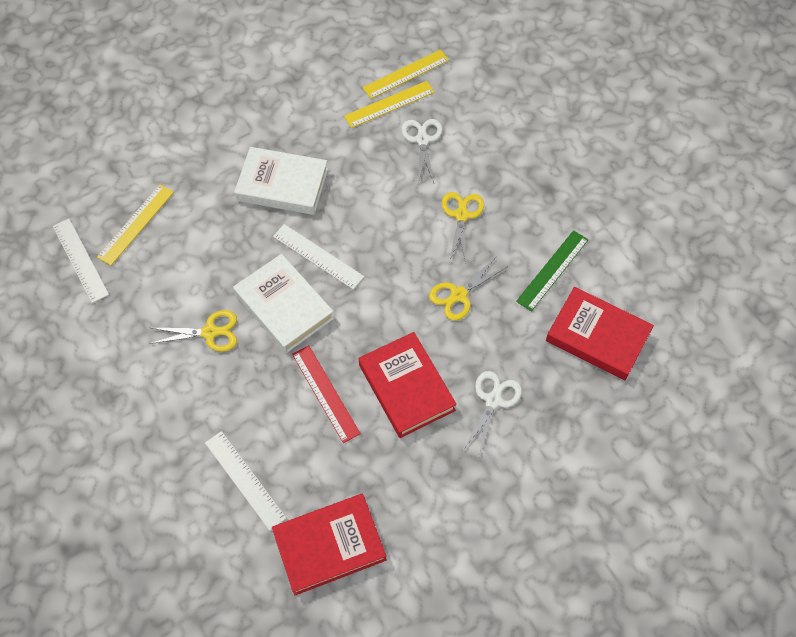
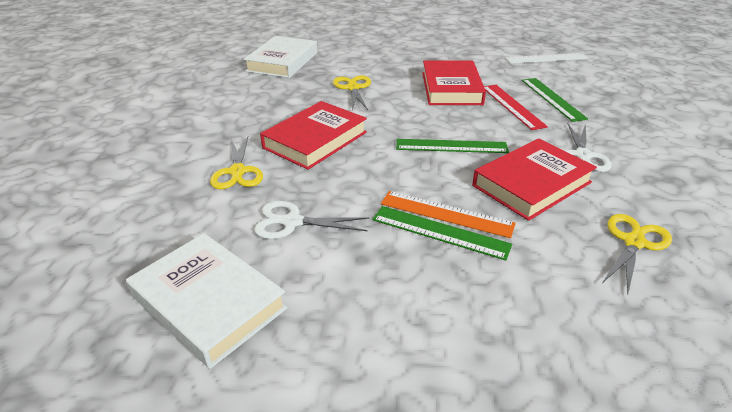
green ruler: 1 -> 3
orange ruler: 0 -> 1
white ruler: 3 -> 1
yellow ruler: 3 -> 0

